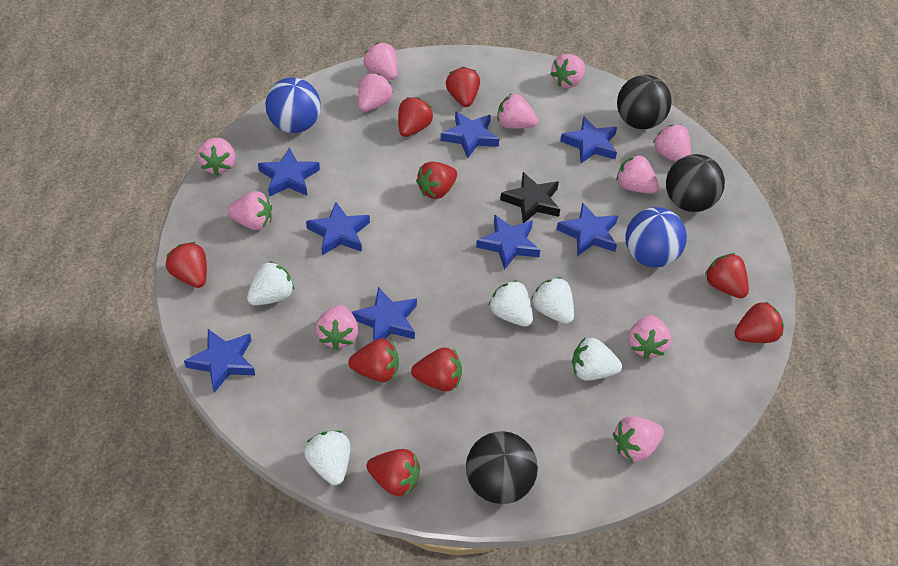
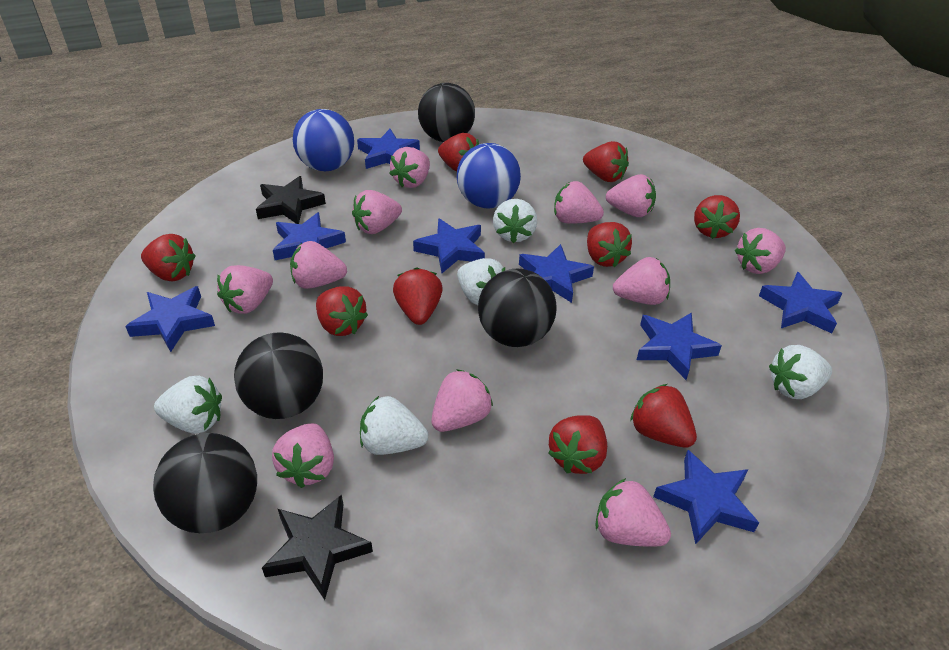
black ball: 3 -> 4
black star: 1 -> 2

